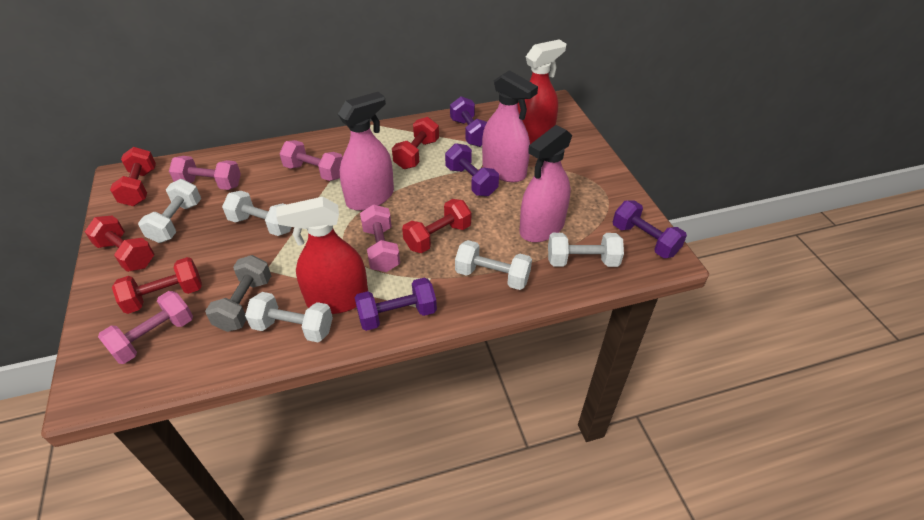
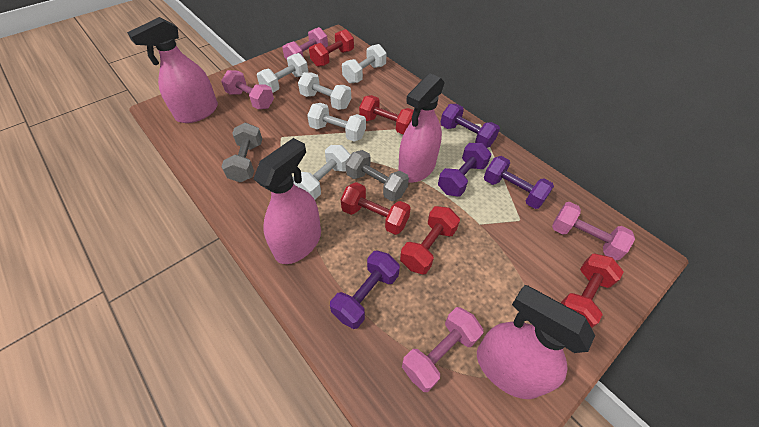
grey dumbbell: 1 -> 2
pink spray bottle: 3 -> 4
red spray bottle: 2 -> 0

